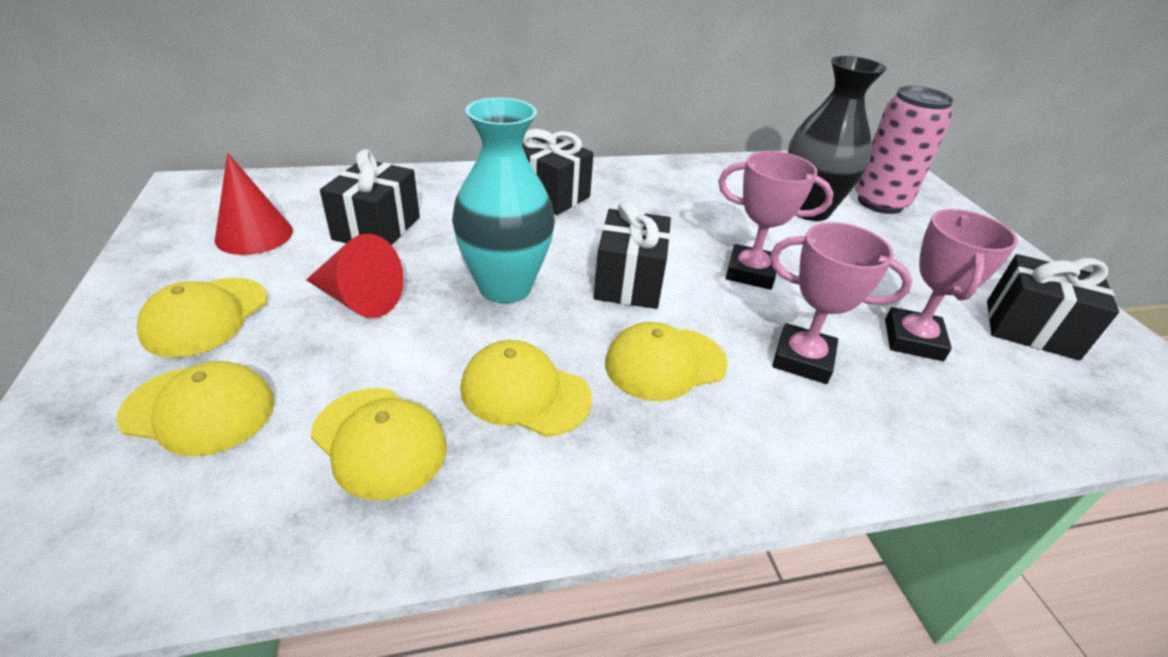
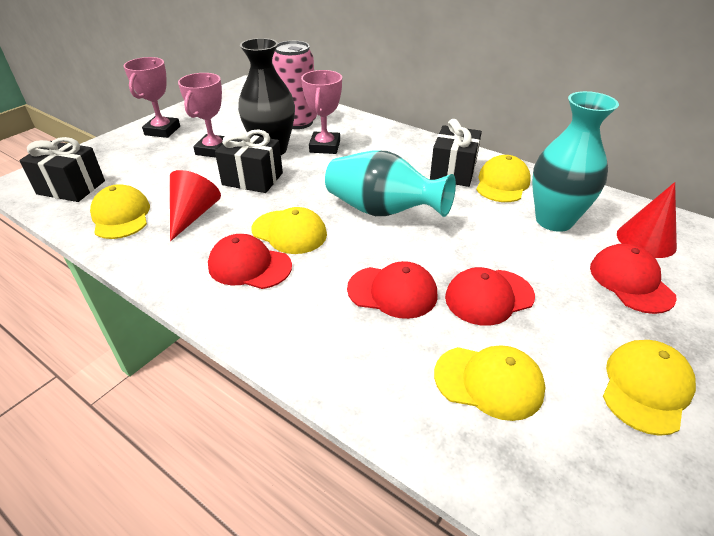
black gift: 4 -> 3
red cap: 0 -> 4
turquoise vase: 1 -> 2

